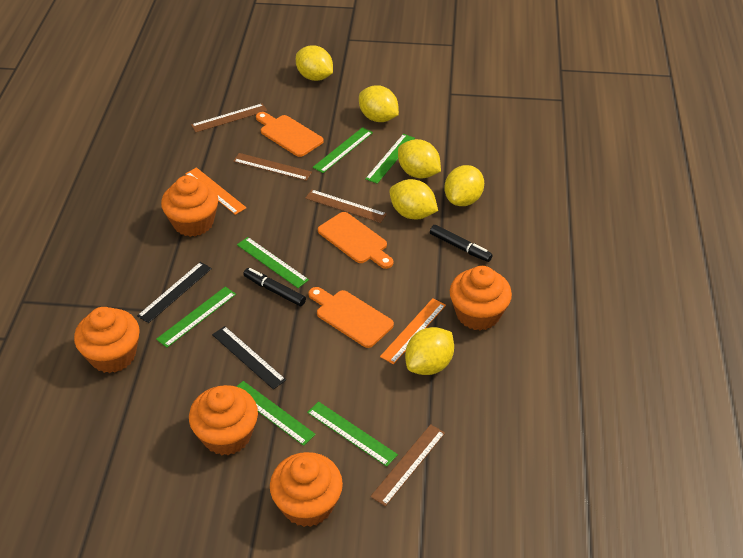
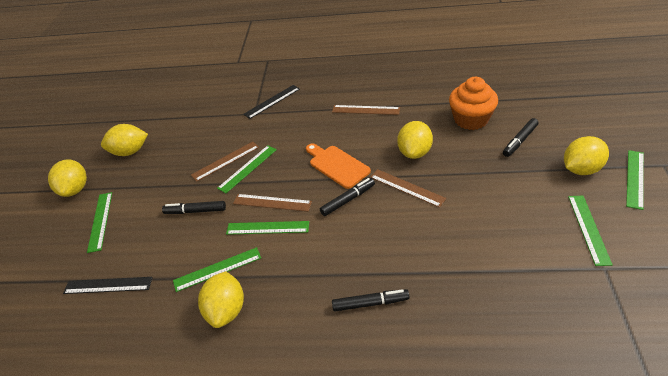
black marker: 2 -> 4
orange cupcake: 5 -> 1
orange cutting board: 3 -> 1
orange ruler: 2 -> 0
yellow lemon: 6 -> 5

